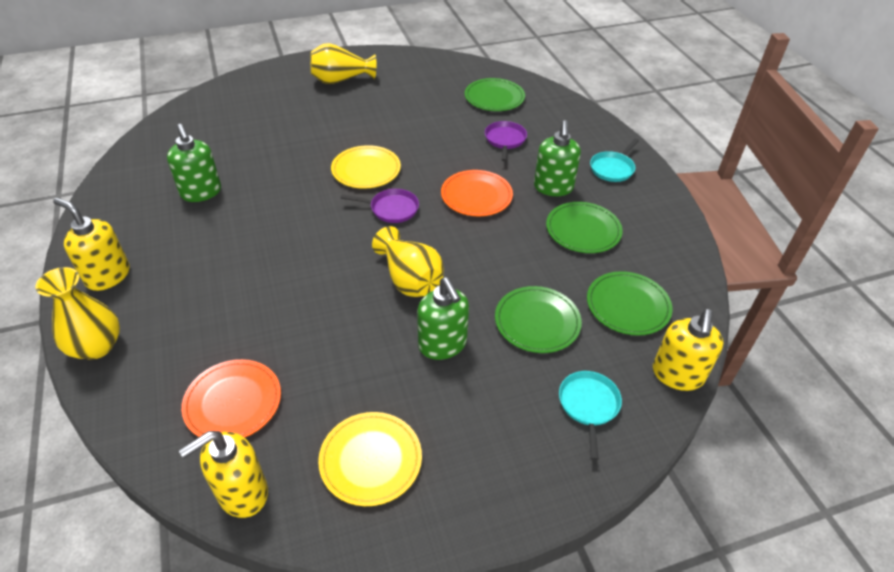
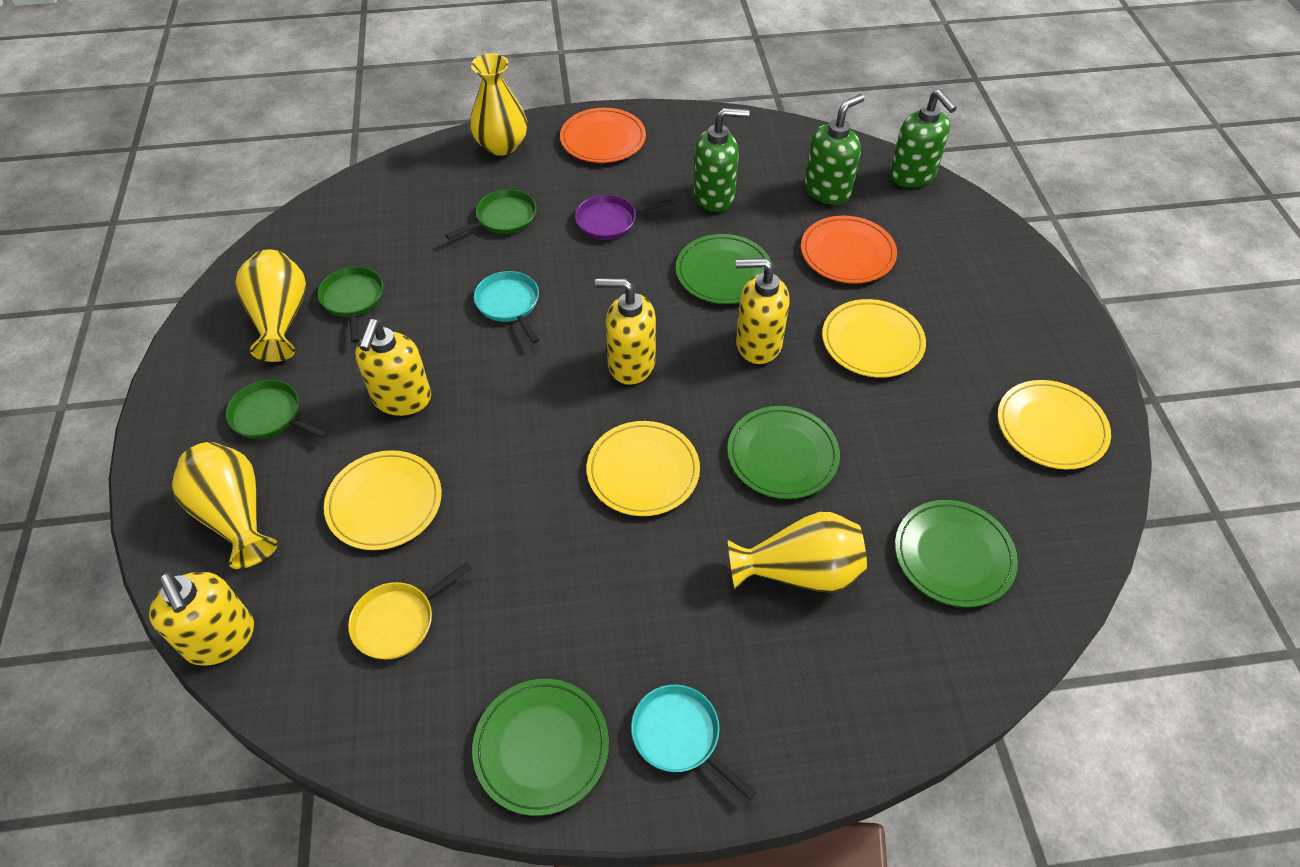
green pan: 0 -> 3
purple pan: 2 -> 1
yellow pan: 0 -> 1
yellow plate: 2 -> 4
yellow soap dispenser: 3 -> 4
yellow vase: 3 -> 4

